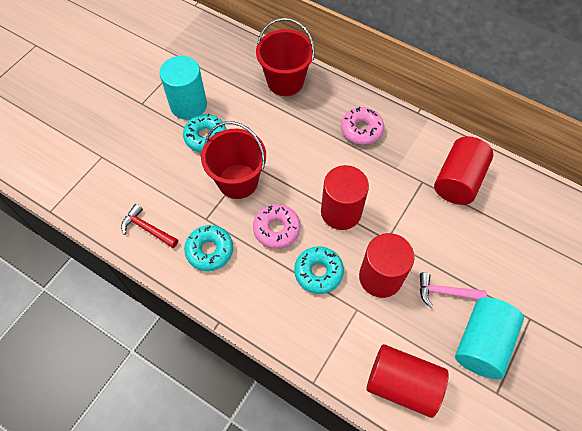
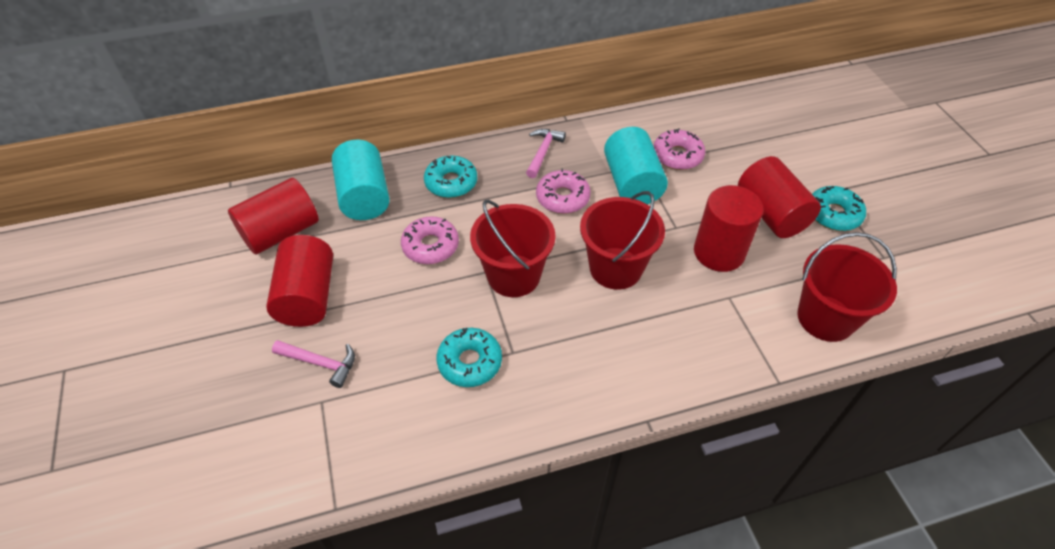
pink donut: 2 -> 3
pink hammer: 1 -> 2
red bucket: 2 -> 3
red hammer: 1 -> 0

